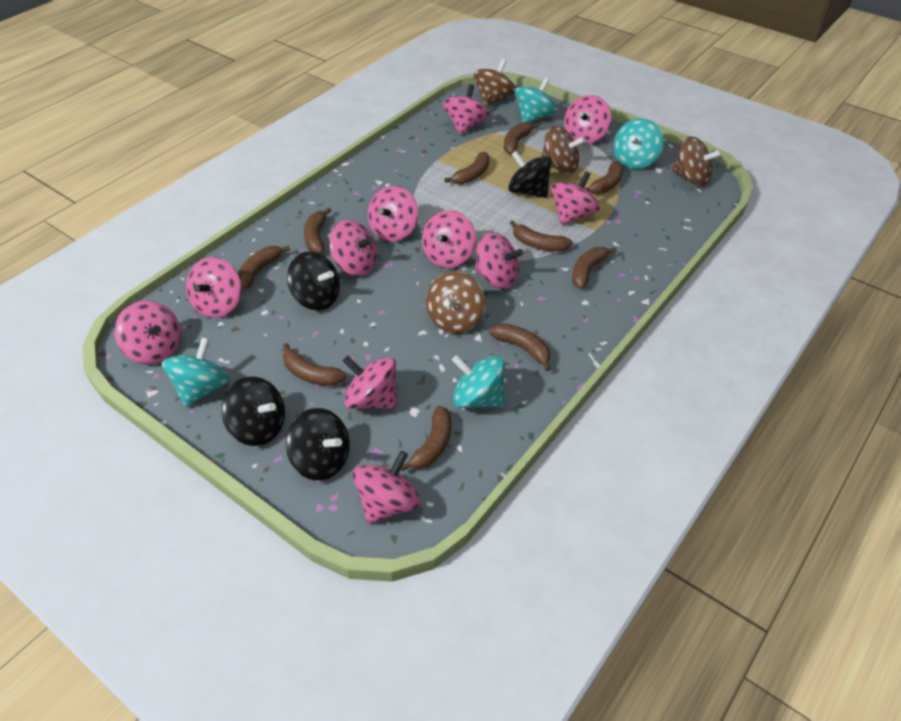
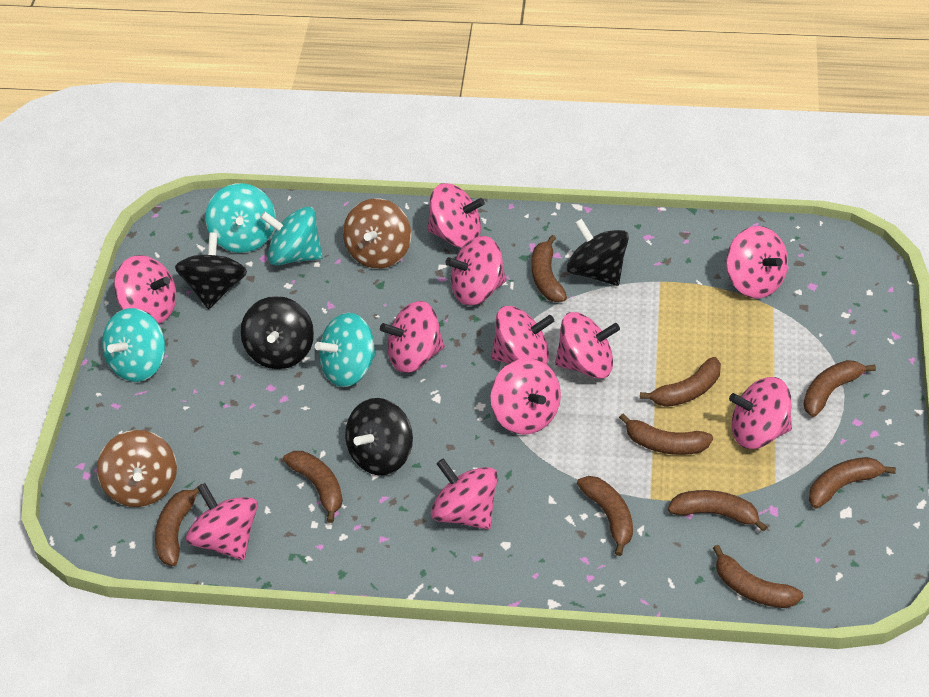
brown spinning top: 4 -> 2

